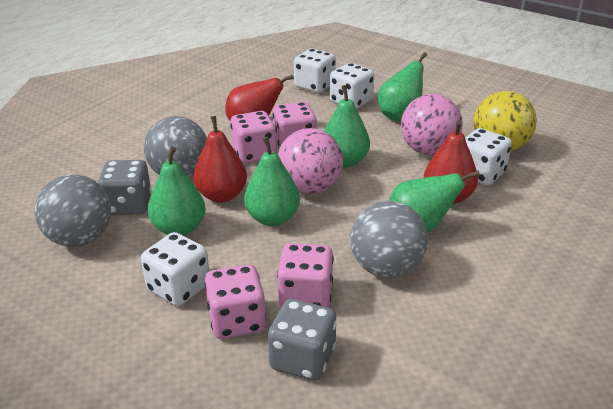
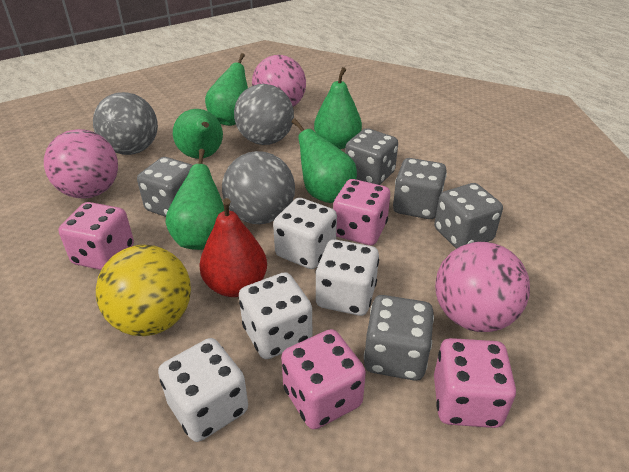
grey dice: 2 -> 5
pink ball: 2 -> 3
red pear: 3 -> 1

